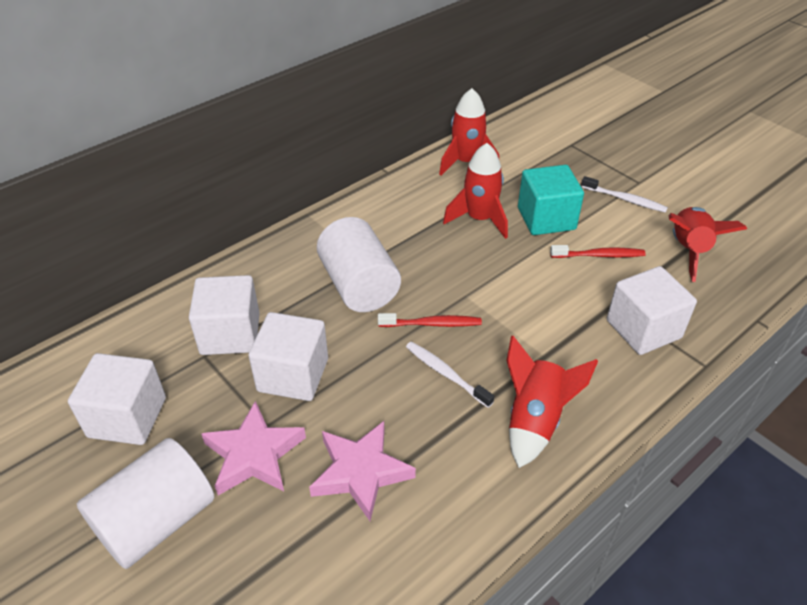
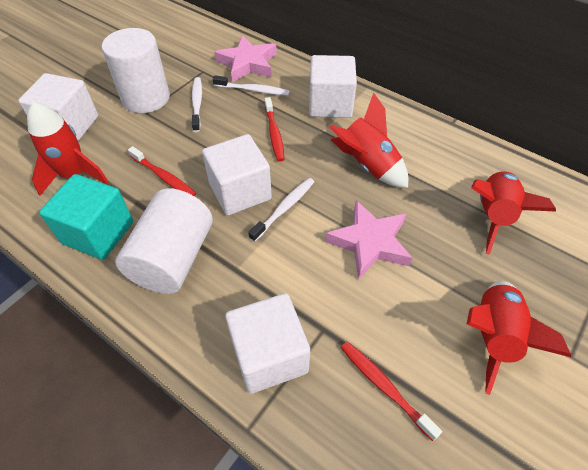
red toothbrush: 2 -> 3
white toothbrush: 2 -> 3

